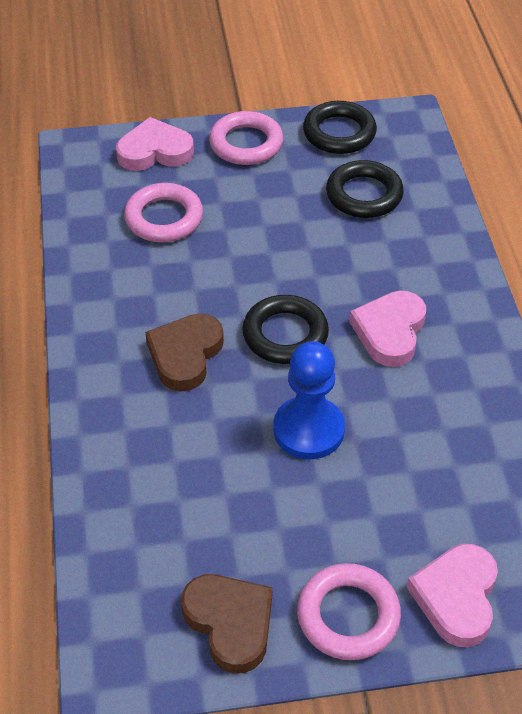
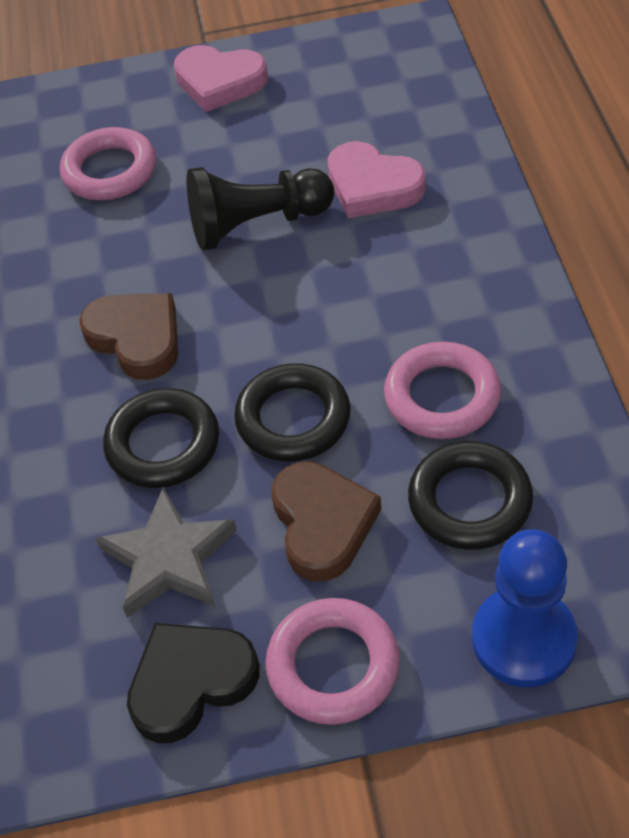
black heart: 0 -> 1
black pawn: 0 -> 1
grey star: 0 -> 1
pink heart: 3 -> 2

